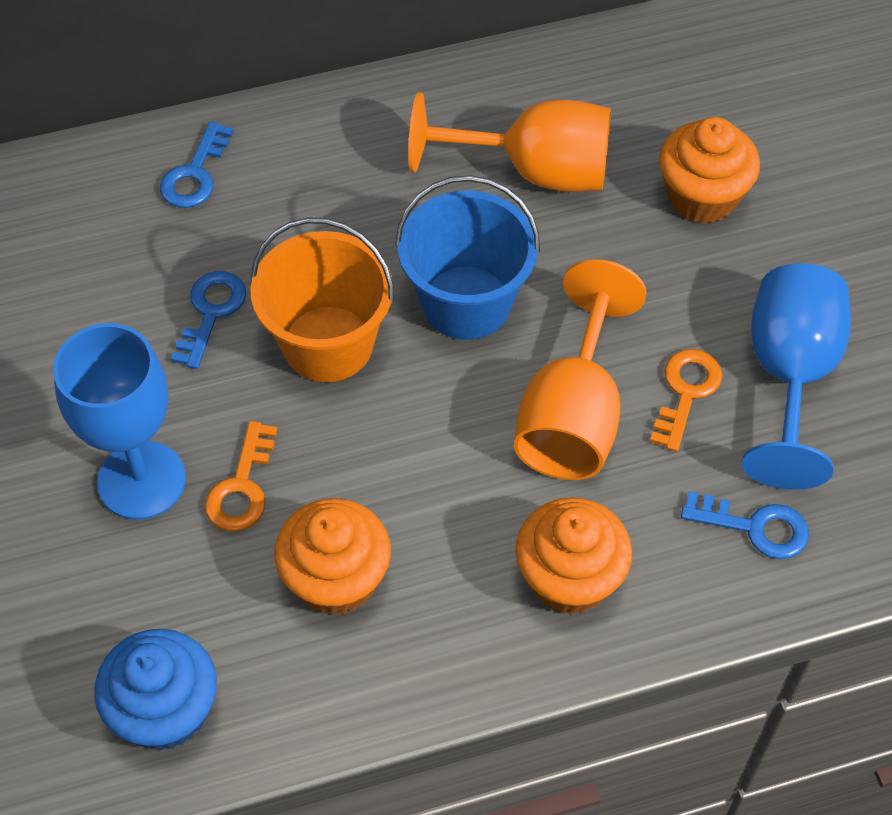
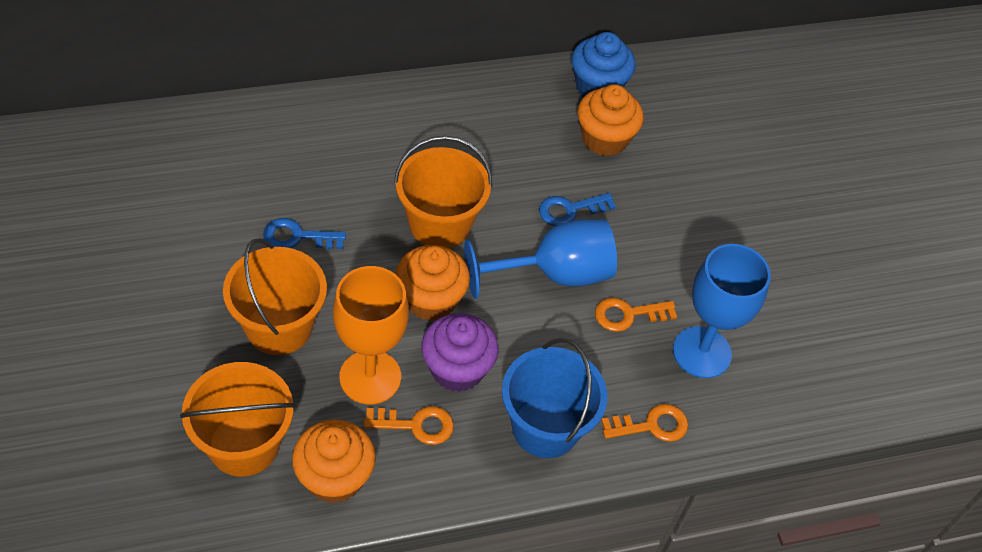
blue key: 3 -> 2
orange bucket: 1 -> 3
orange goblet: 2 -> 1
orange key: 2 -> 3
purple cupcake: 0 -> 1

